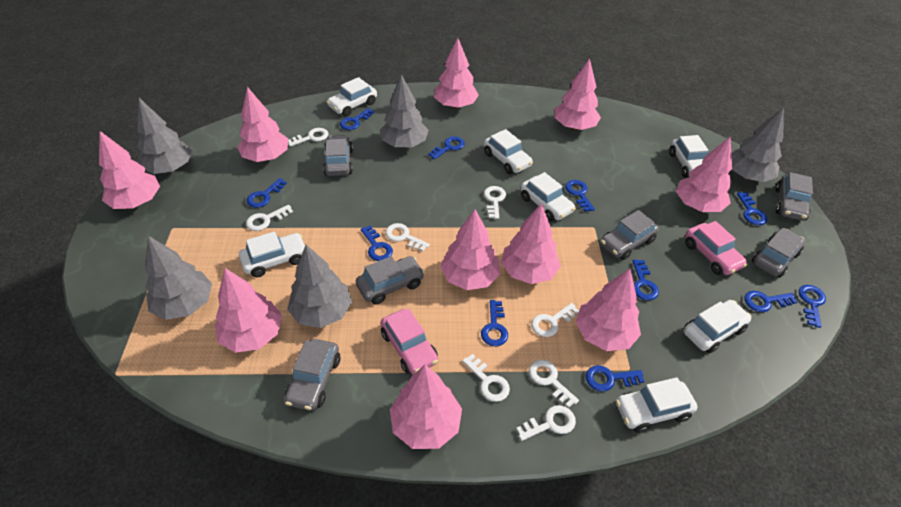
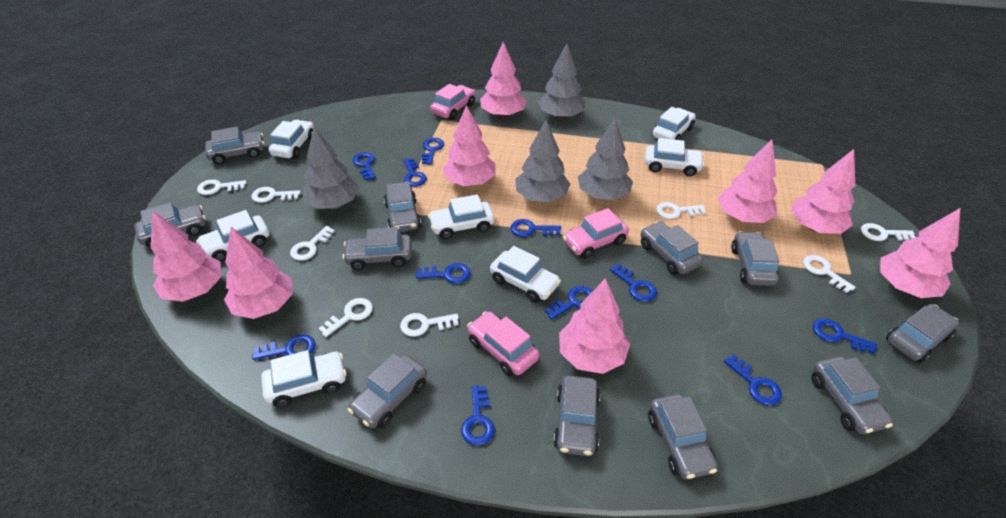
grey car: 6 -> 11
grey tree: 5 -> 4
pink car: 2 -> 3
pink tree: 10 -> 8

